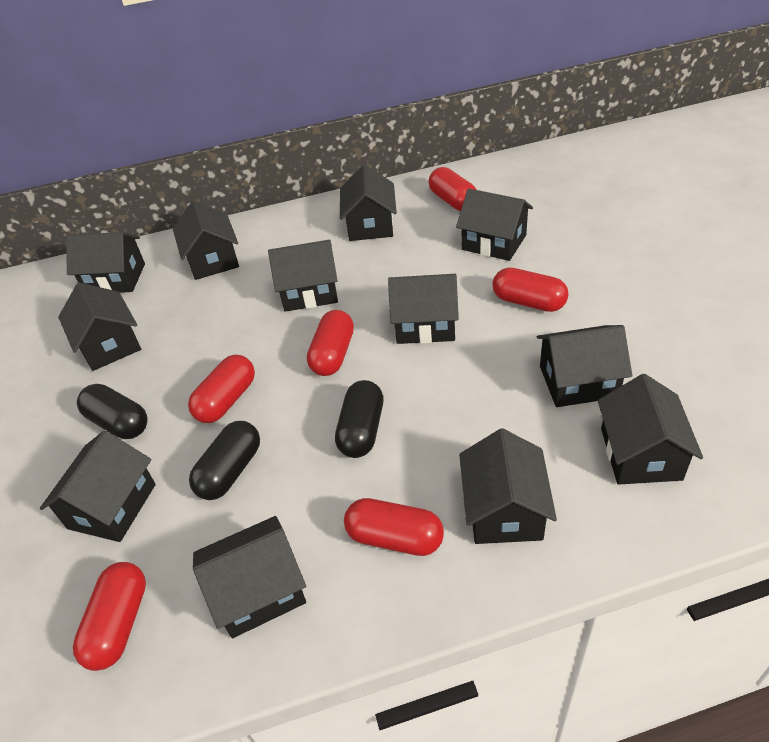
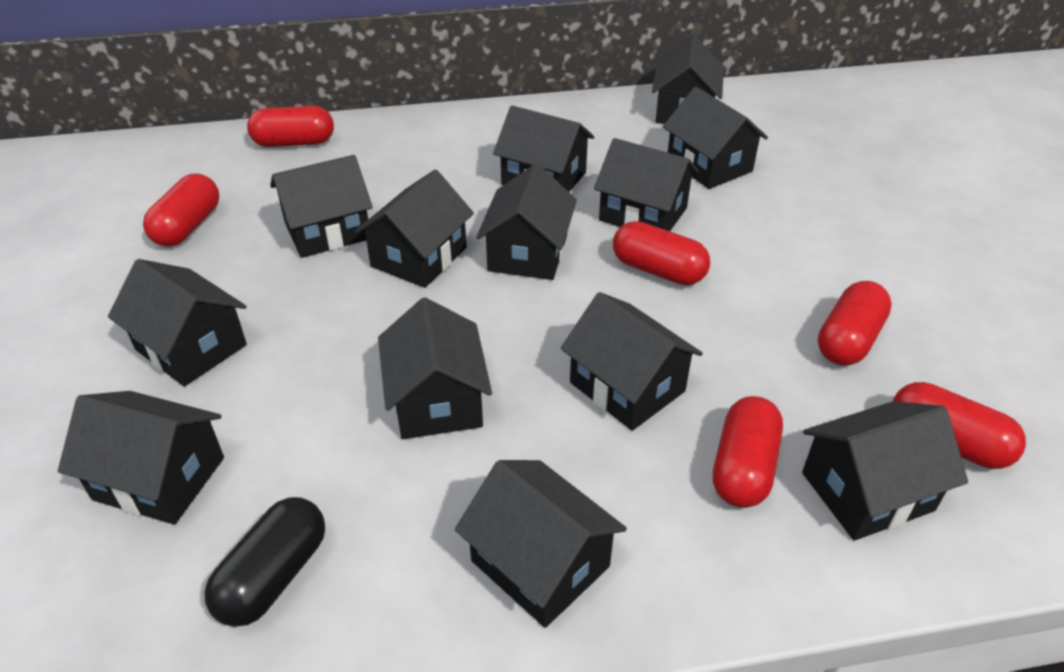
black capsule: 3 -> 1
black house: 12 -> 13

